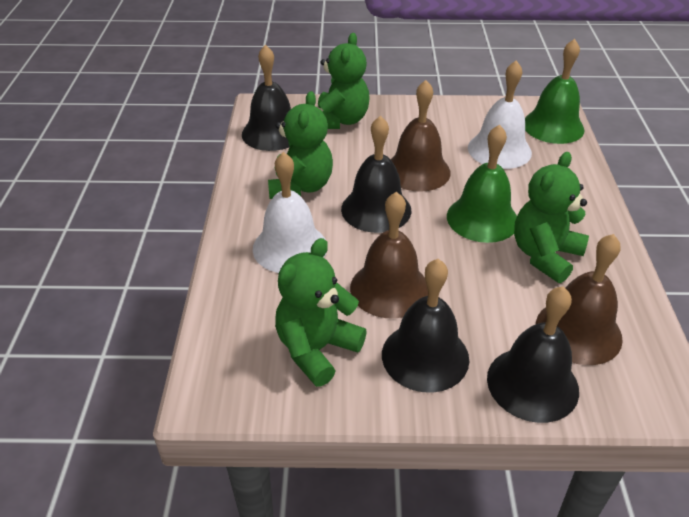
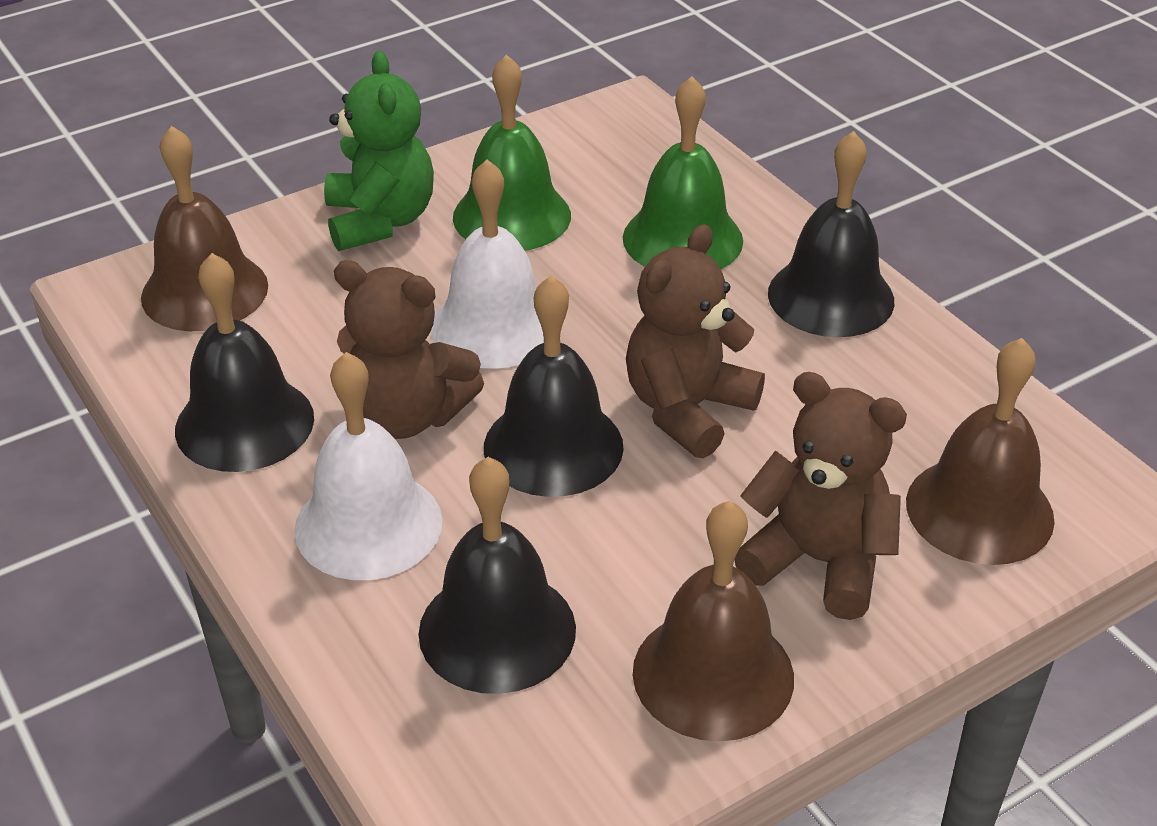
brown teddy bear: 0 -> 3
green teddy bear: 4 -> 1

